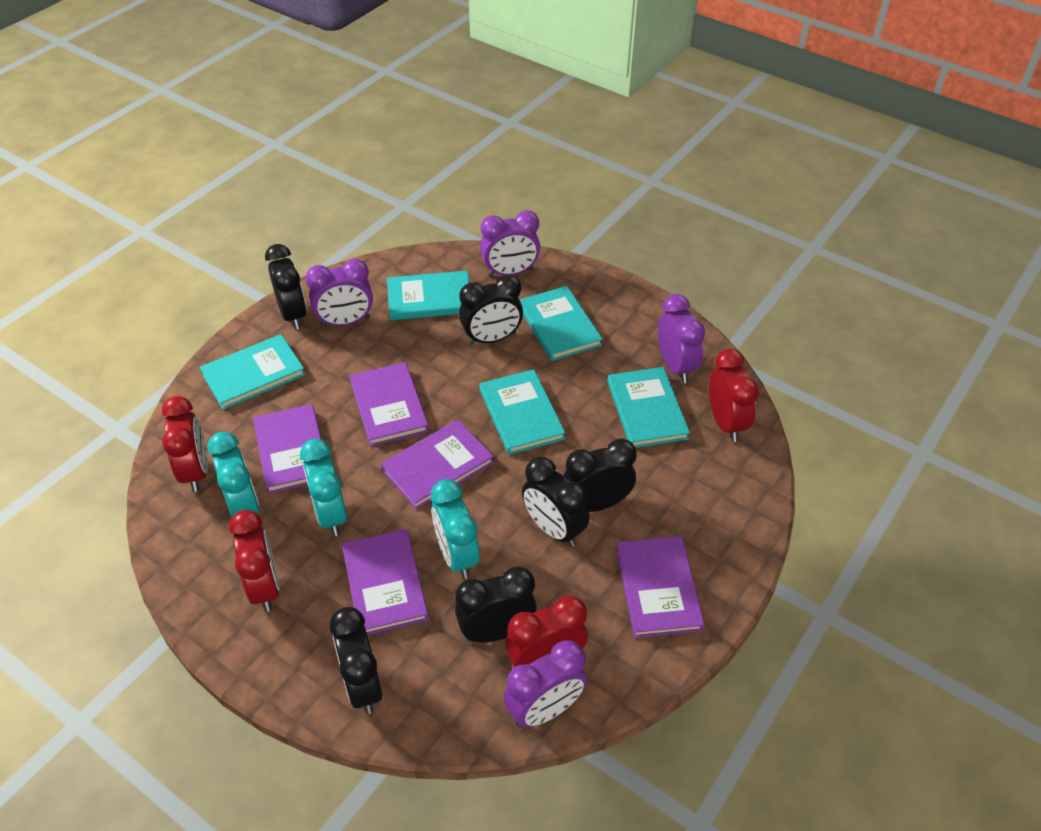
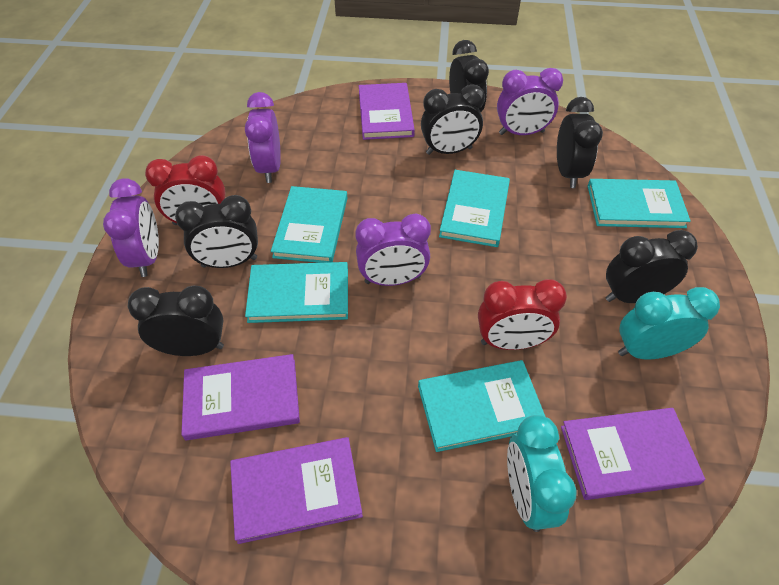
purple book: 5 -> 4
red clock: 4 -> 2
turquoise clock: 3 -> 2

